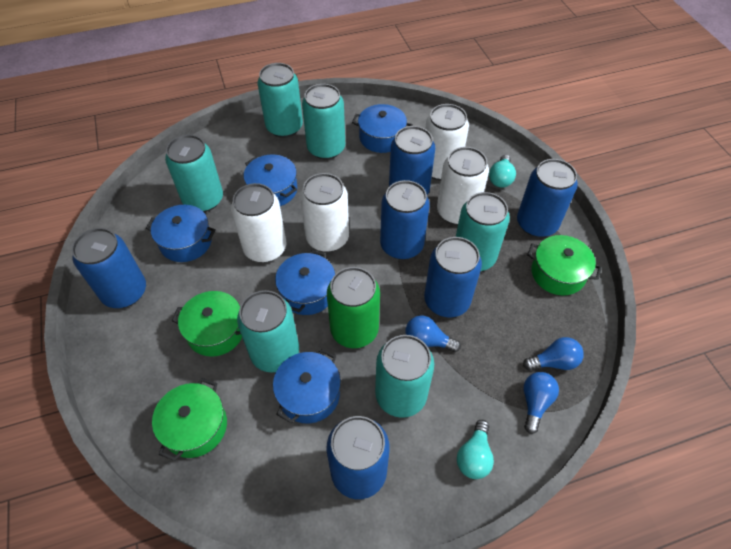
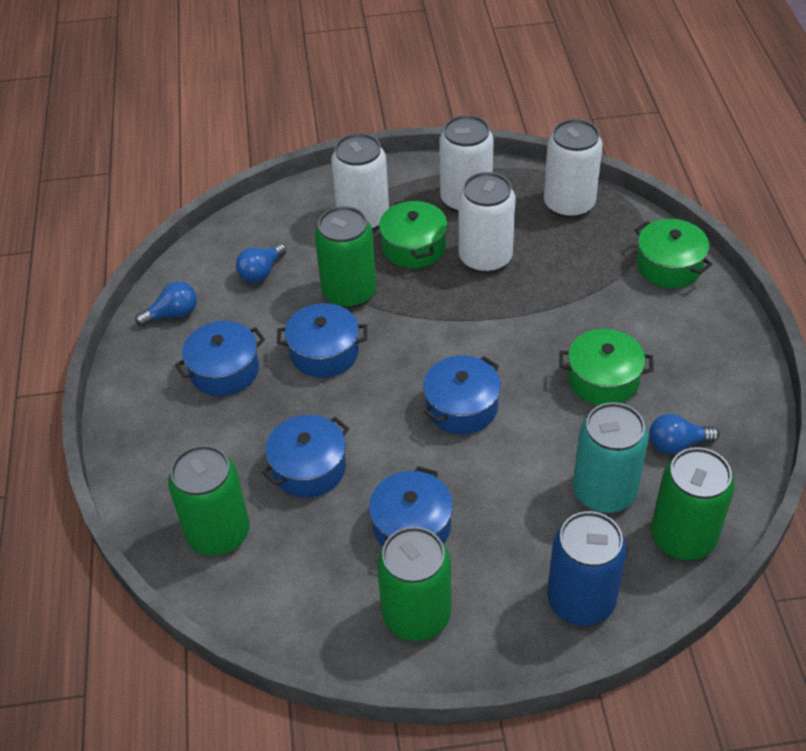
blue can: 6 -> 1
green can: 1 -> 4
turquoise can: 6 -> 1
turquoise light bulb: 2 -> 0

